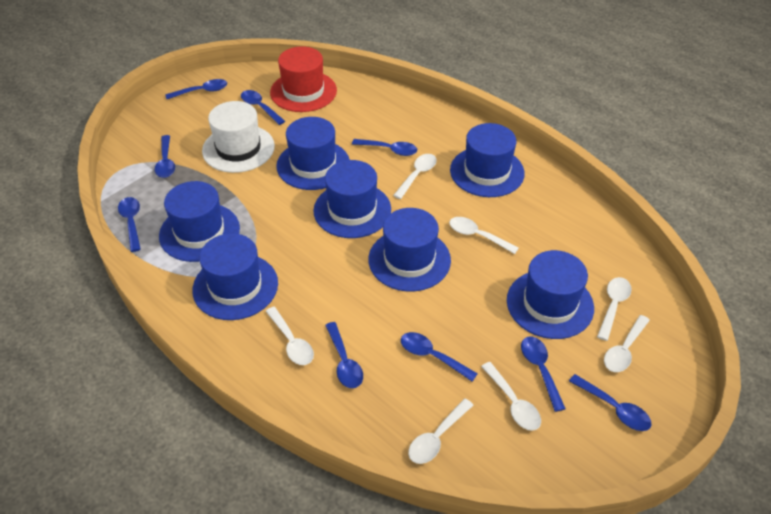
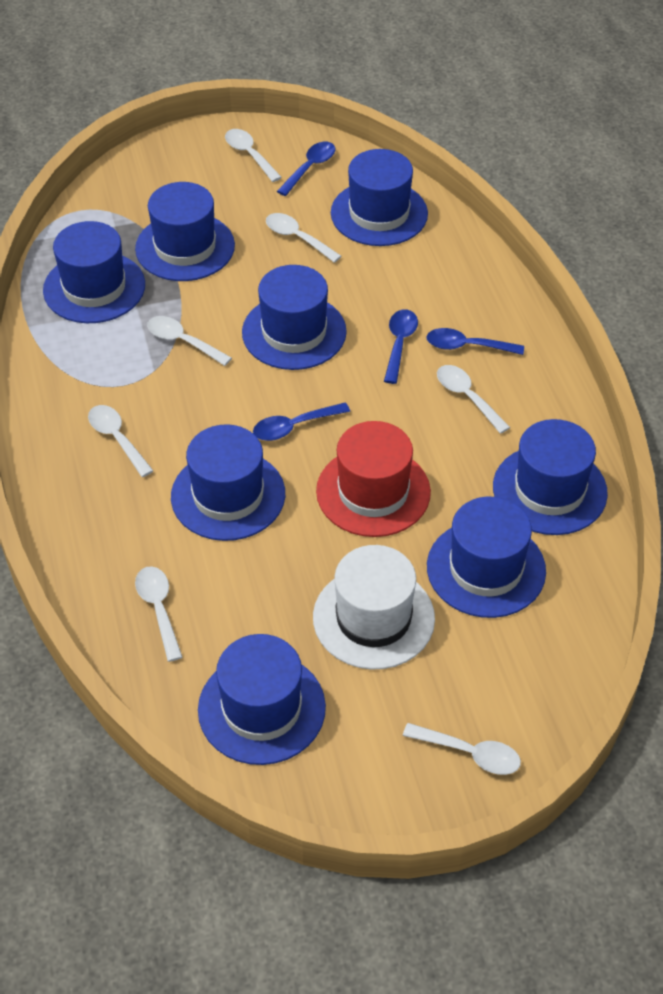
blue hat: 7 -> 8
blue spoon: 9 -> 4

